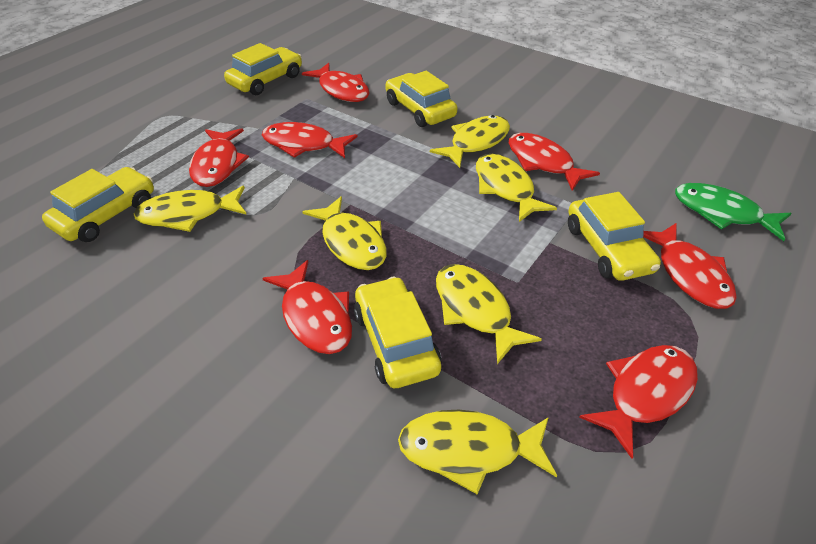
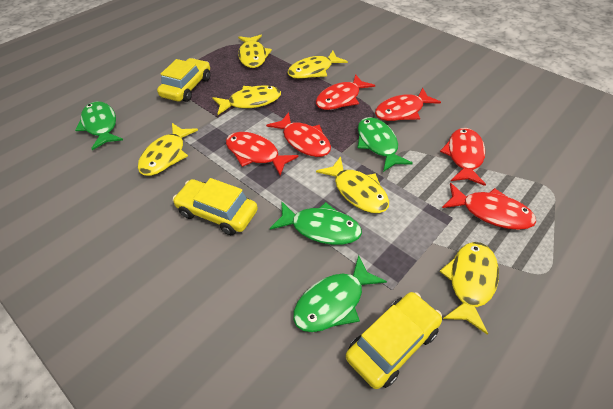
green fish: 1 -> 4
red fish: 7 -> 6
yellow car: 5 -> 3

